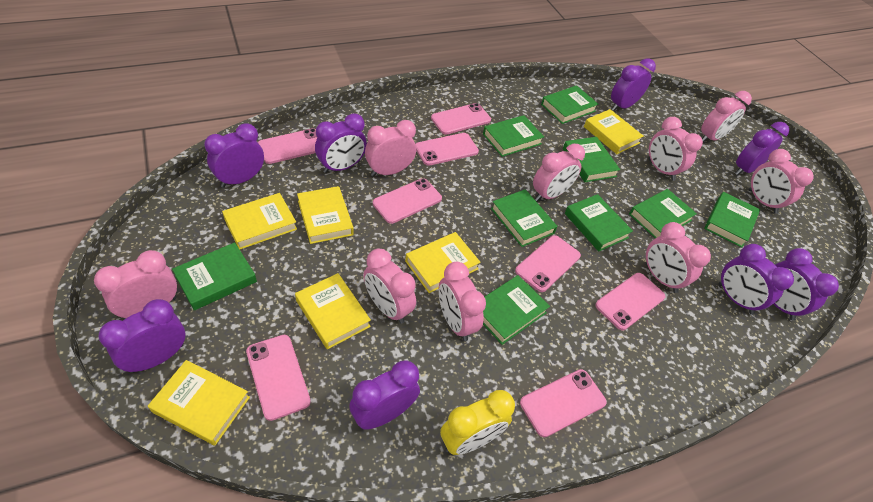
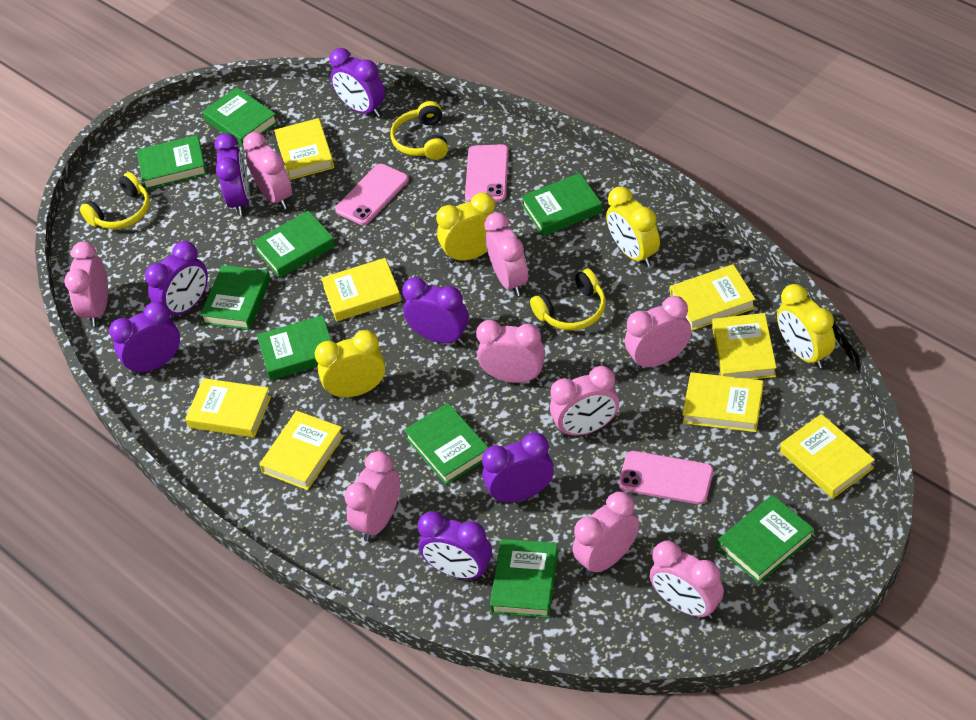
pink phone: 8 -> 3
purple clock: 8 -> 7
yellow book: 6 -> 8
yellow clock: 1 -> 4
yellow headphones: 0 -> 3

